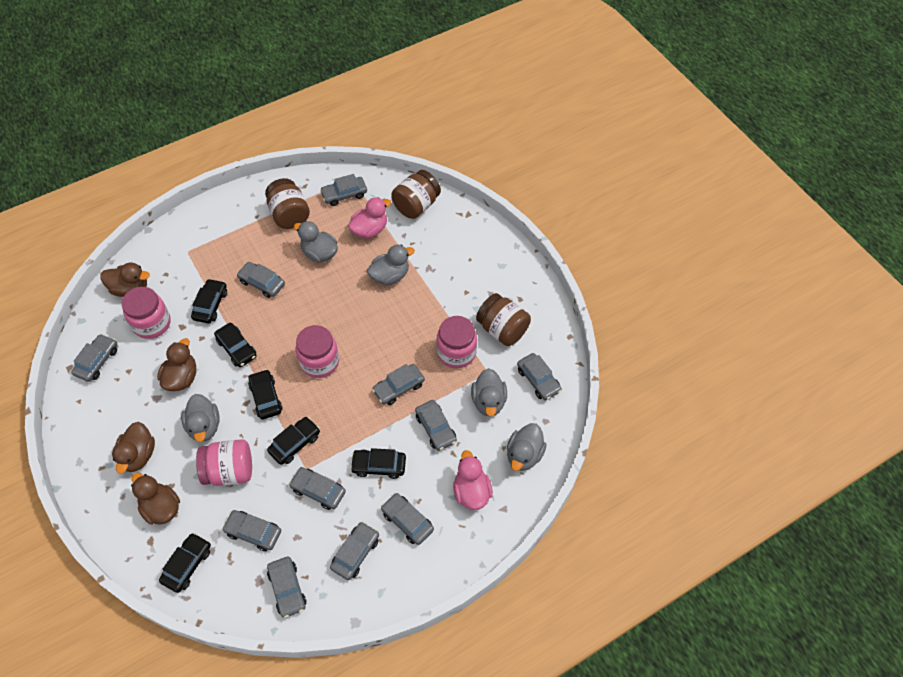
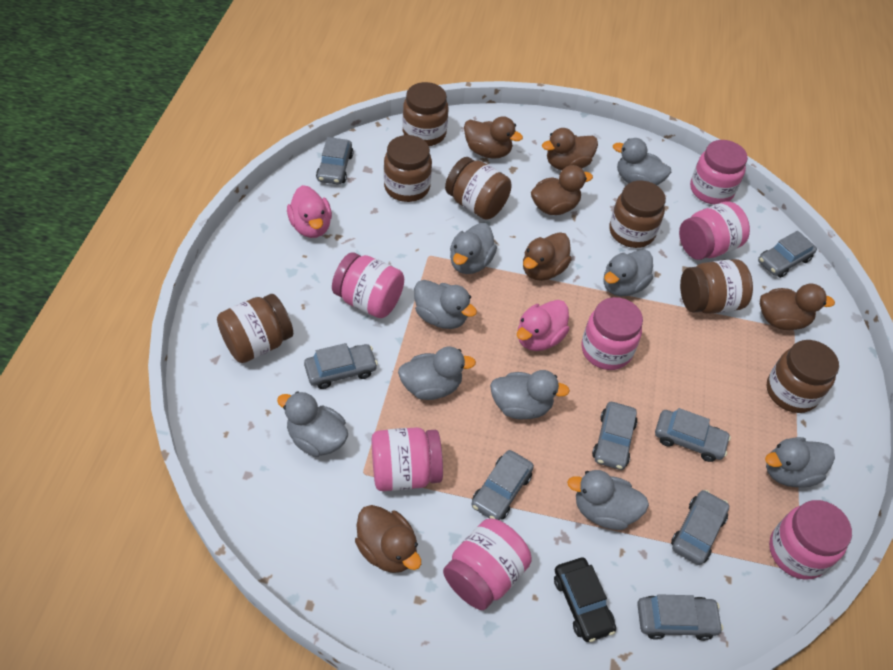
black car: 6 -> 1
brown duck: 4 -> 6
brown jar: 3 -> 7
grey car: 11 -> 8
grey duck: 5 -> 9
pink jar: 4 -> 7

